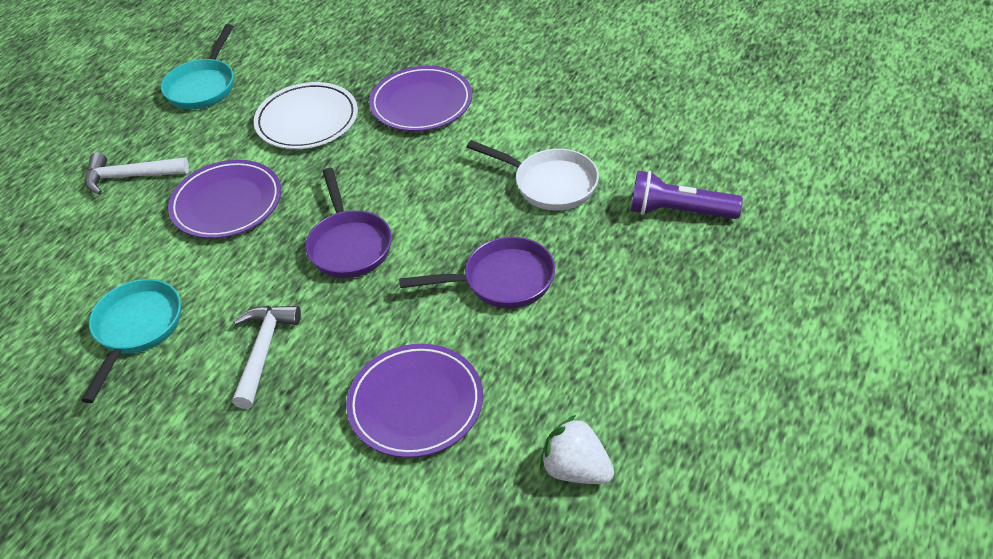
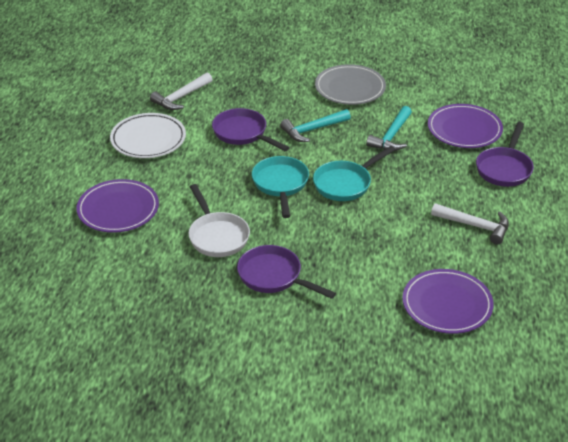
grey plate: 0 -> 1
purple flashlight: 1 -> 0
purple pan: 2 -> 3
turquoise hammer: 0 -> 2
white strawberry: 1 -> 0

